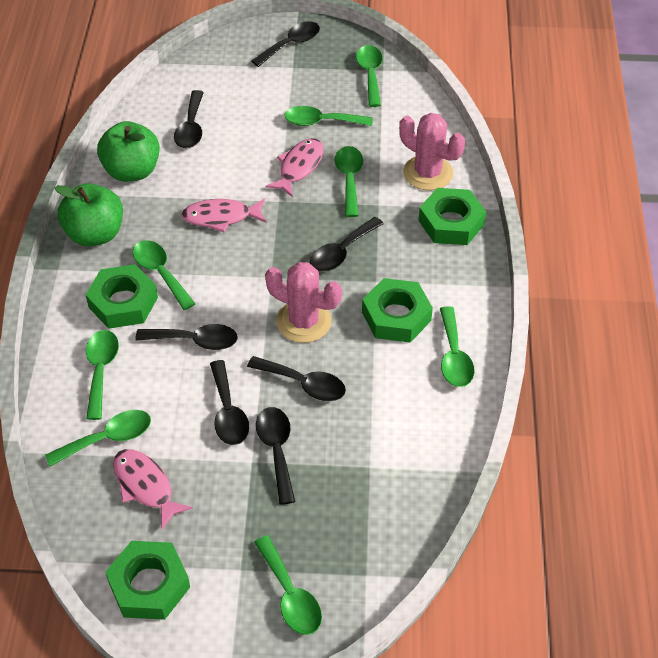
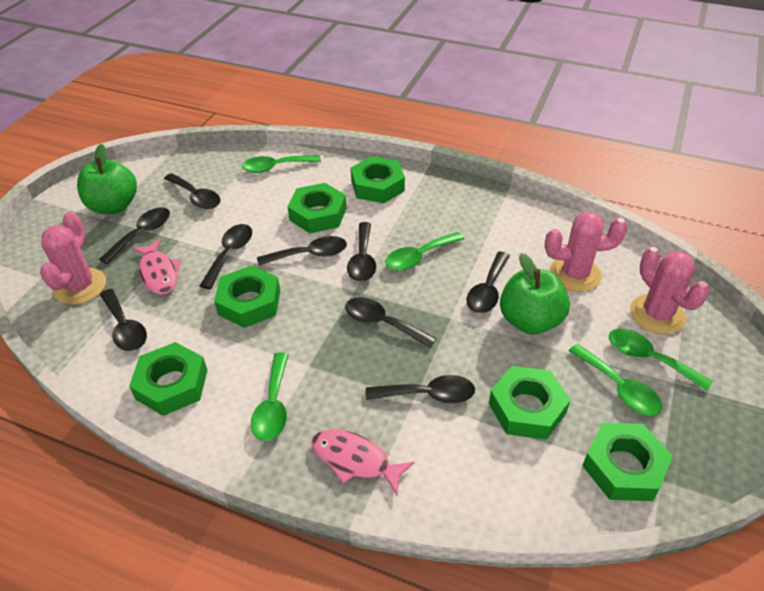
black spoon: 7 -> 9
green nut: 4 -> 6
green spoon: 8 -> 5
pink cactus: 2 -> 3
pink fish: 3 -> 2

